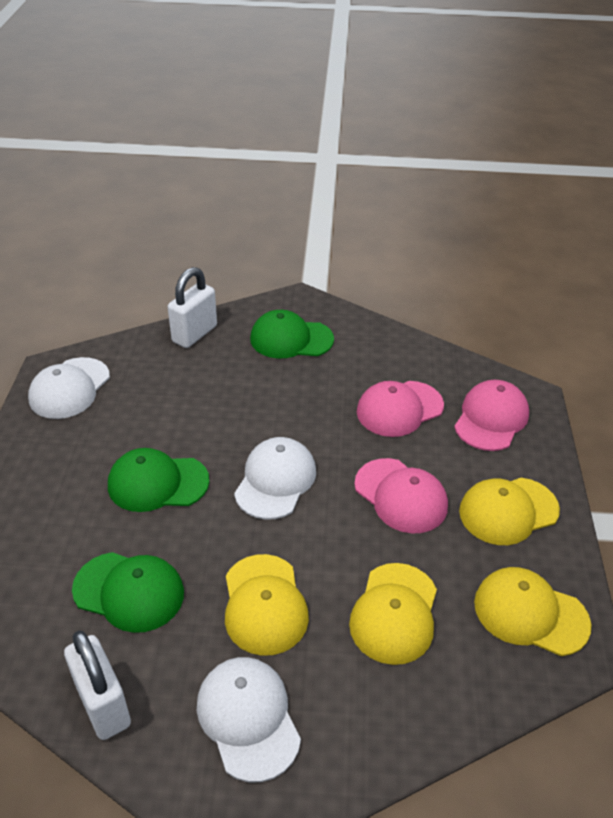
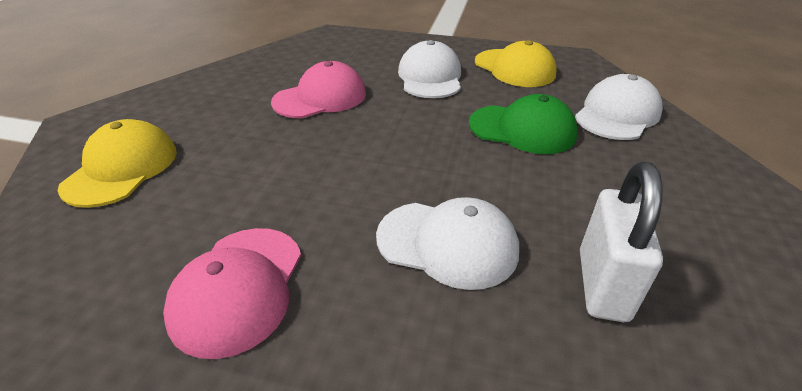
green cap: 3 -> 1
pink cap: 3 -> 2
white padlock: 2 -> 1
yellow cap: 4 -> 2

